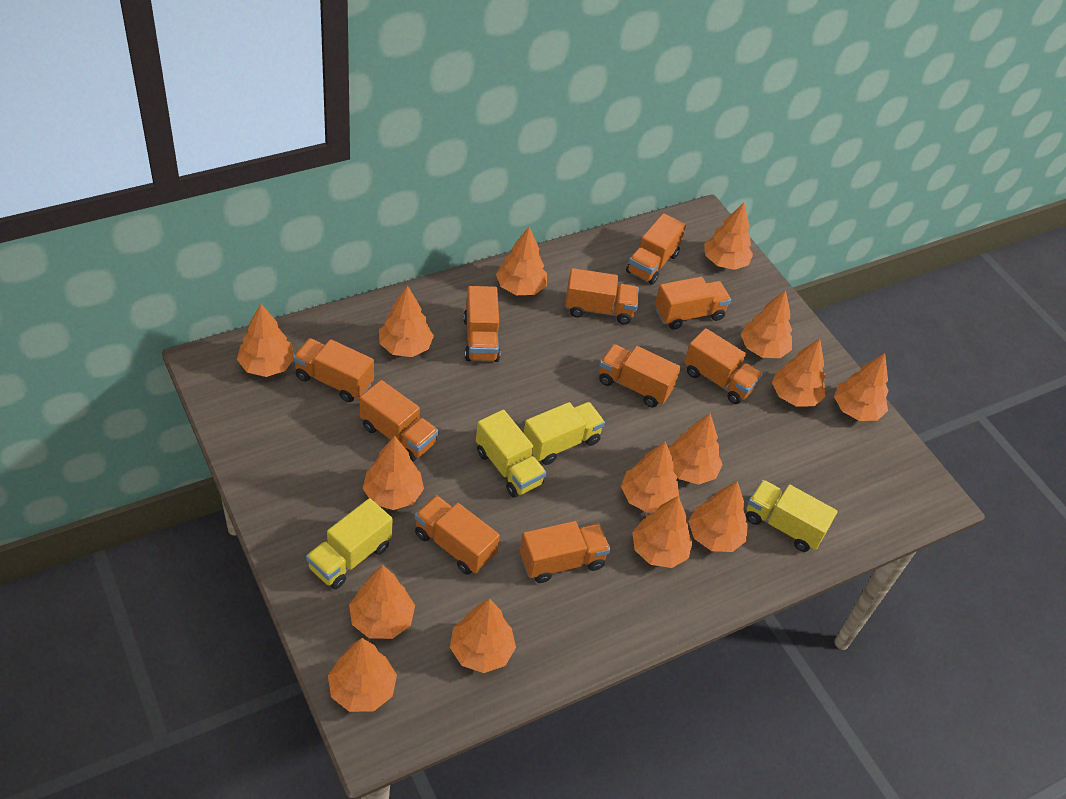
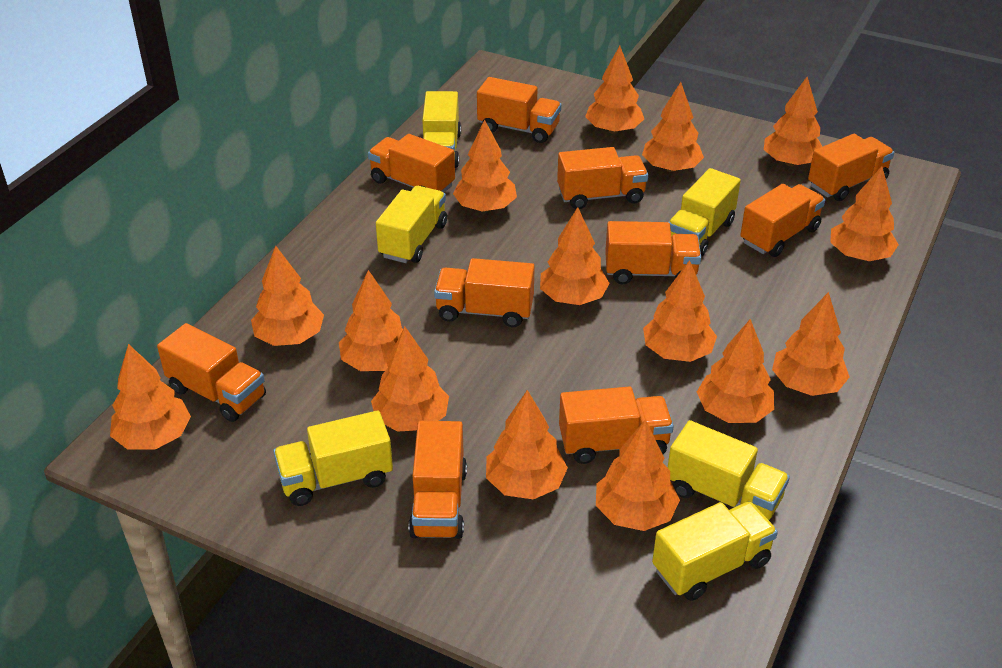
yellow truck: 4 -> 6

